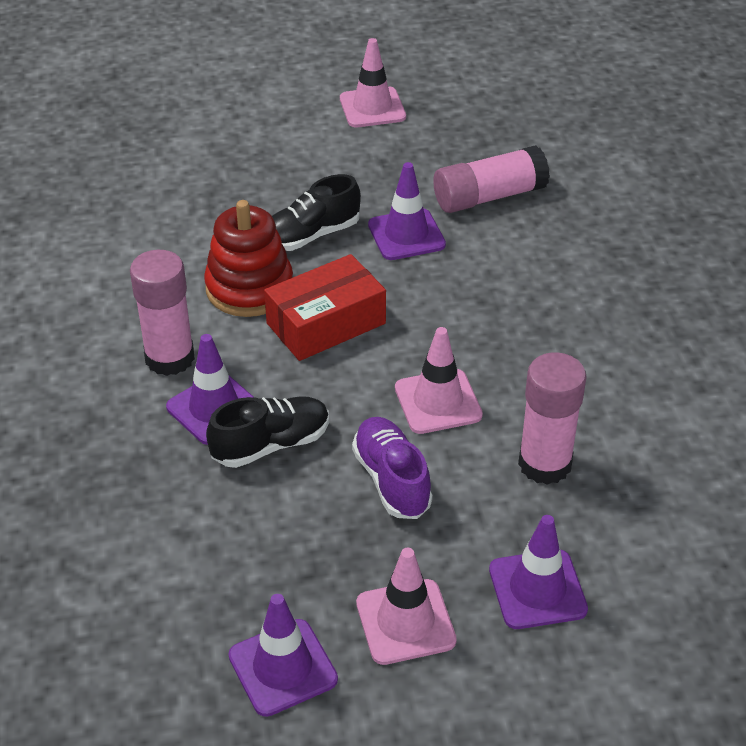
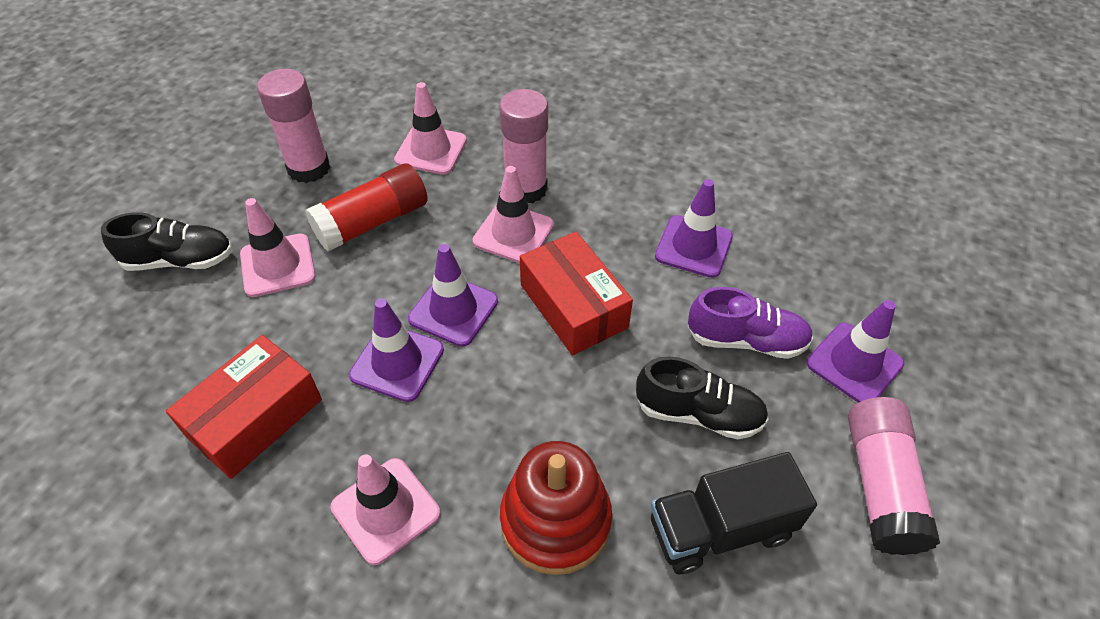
black truck: 0 -> 1
pink traffic cone: 3 -> 4
red box: 1 -> 2
red glue stick: 0 -> 1

